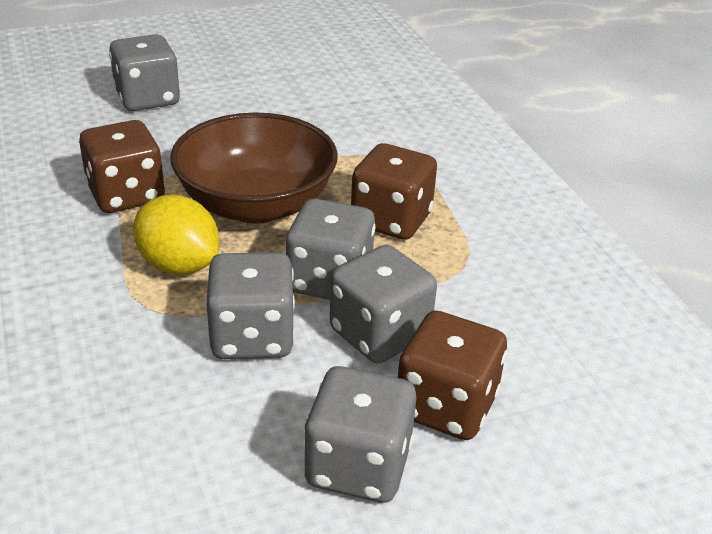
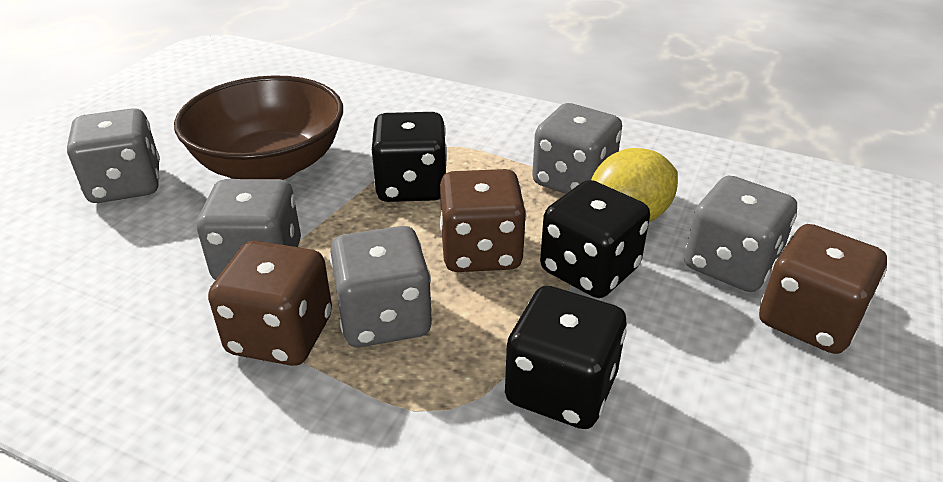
black dice: 0 -> 3

